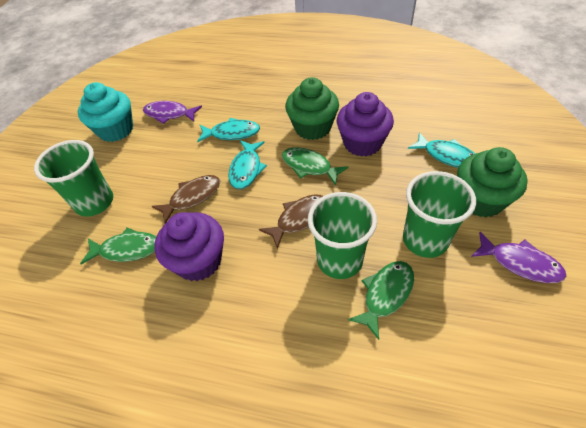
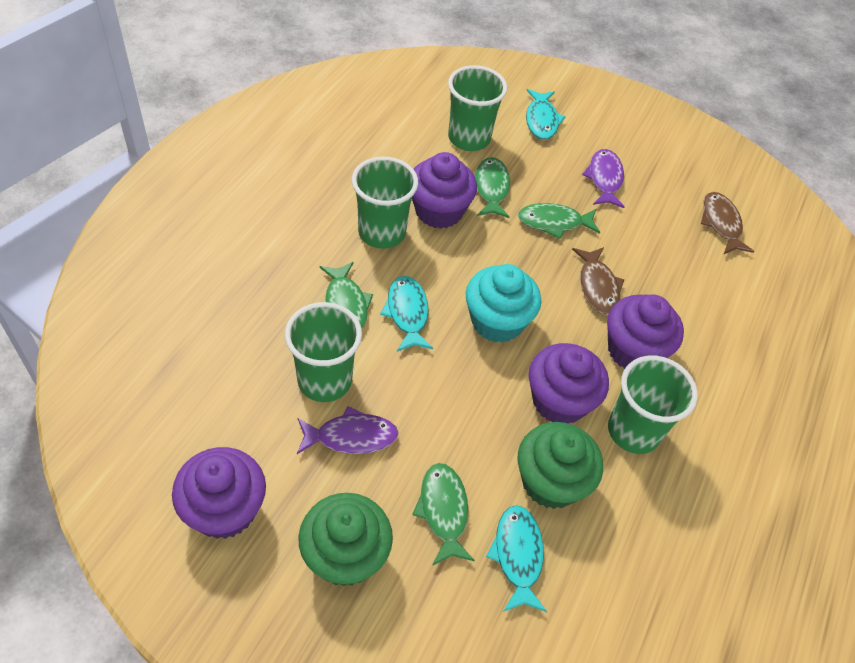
green cup: 3 -> 4
green fish: 3 -> 4
purple cupcake: 2 -> 4

